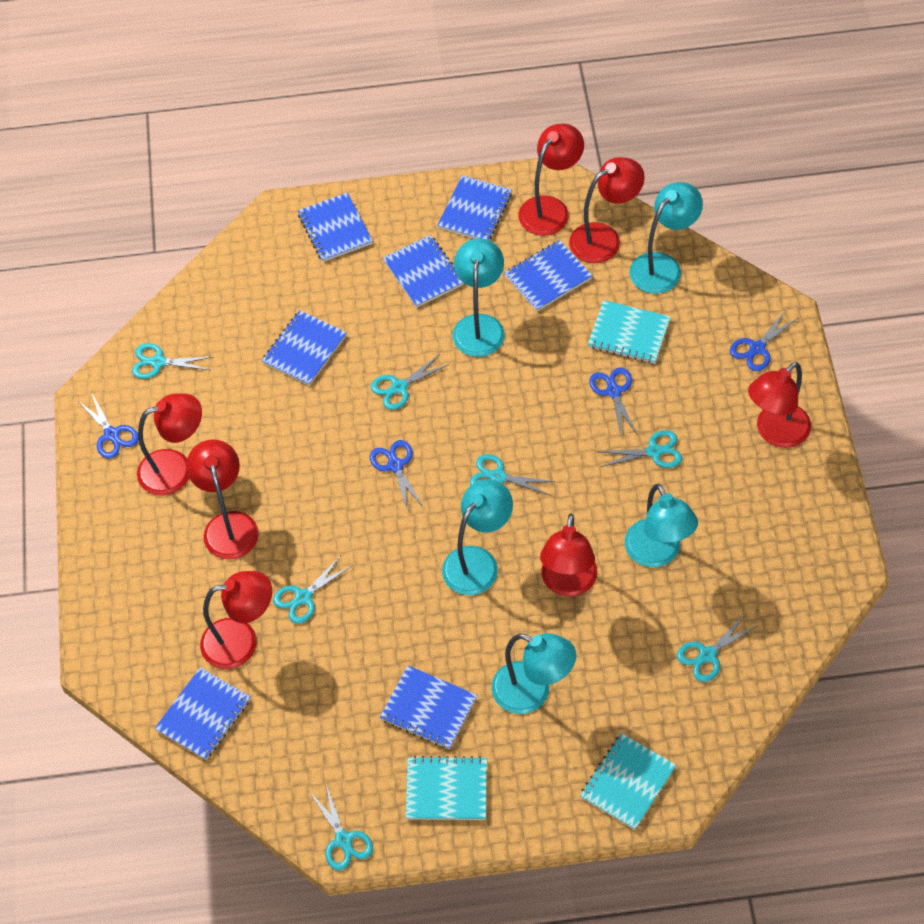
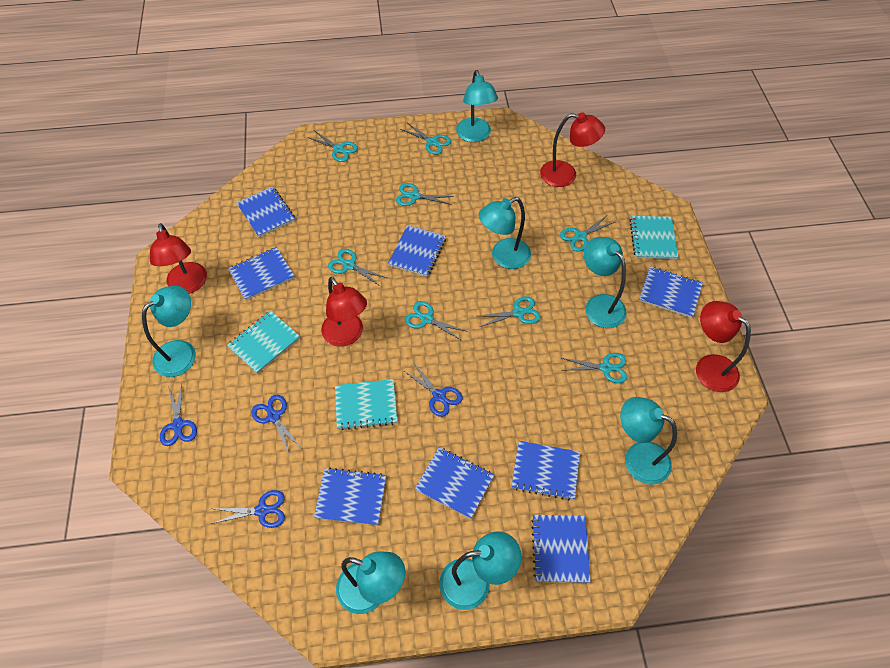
blue notebook: 7 -> 8
red lamp: 7 -> 4
turquoise lamp: 5 -> 7
turquoise scissors: 7 -> 8

